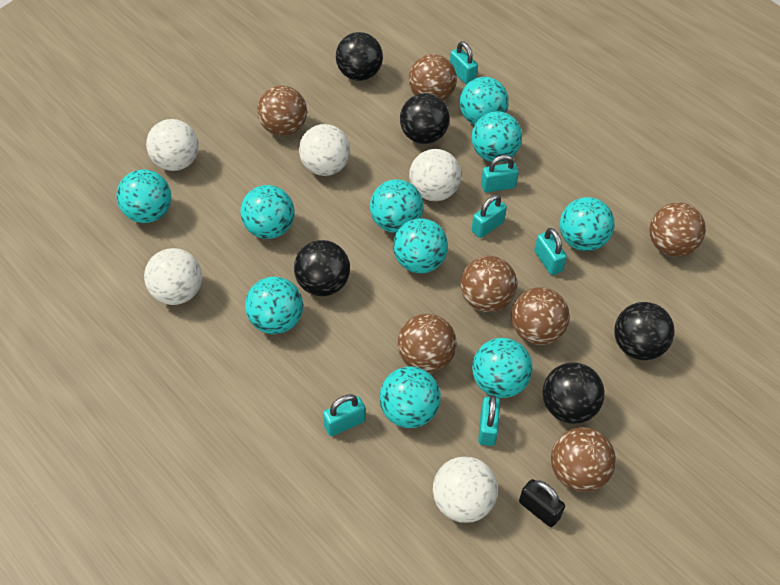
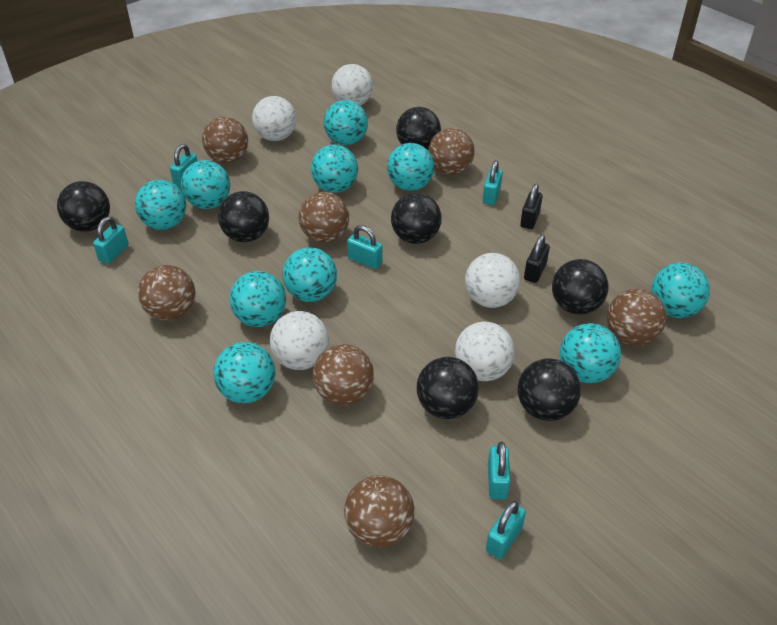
black ball: 5 -> 7
black padlock: 1 -> 2

